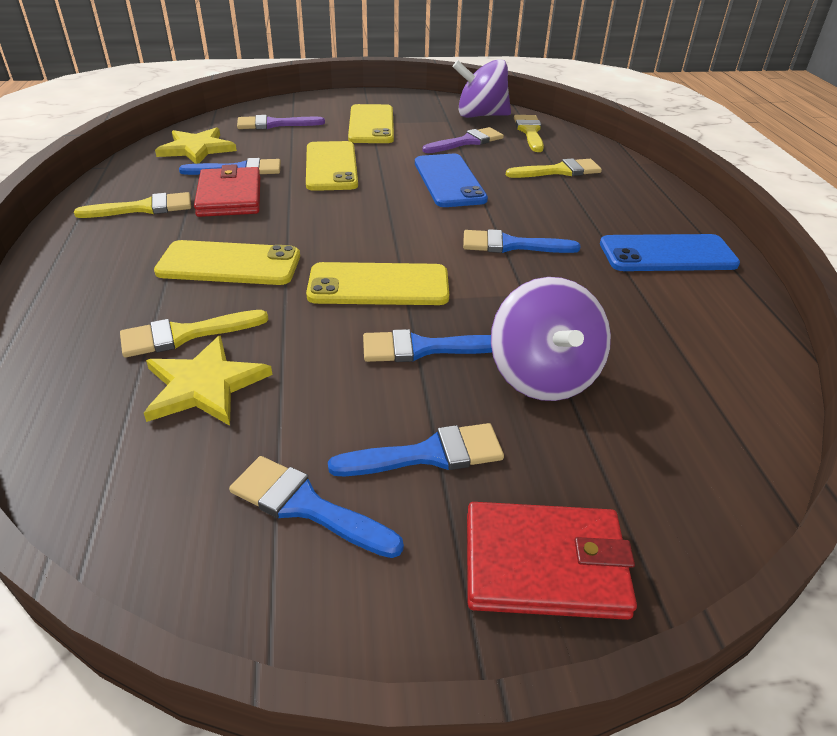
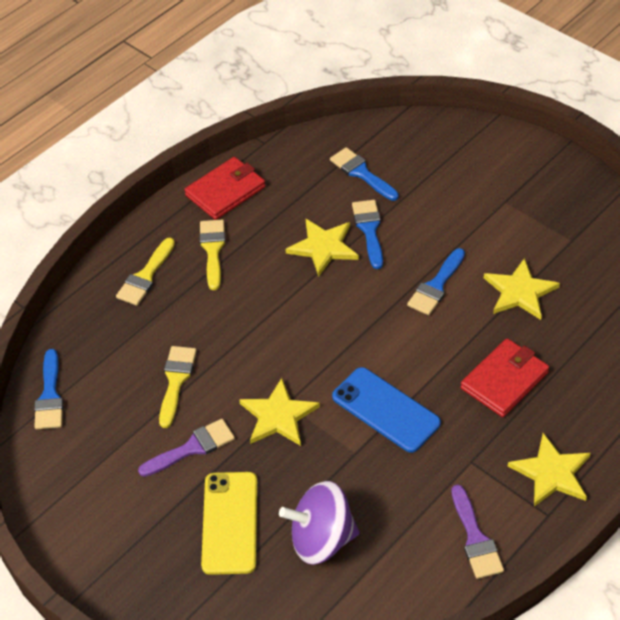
blue brush: 5 -> 4
blue phone: 2 -> 1
purple spinning top: 2 -> 1
yellow brush: 4 -> 3
yellow phone: 4 -> 1
yellow star: 2 -> 4

